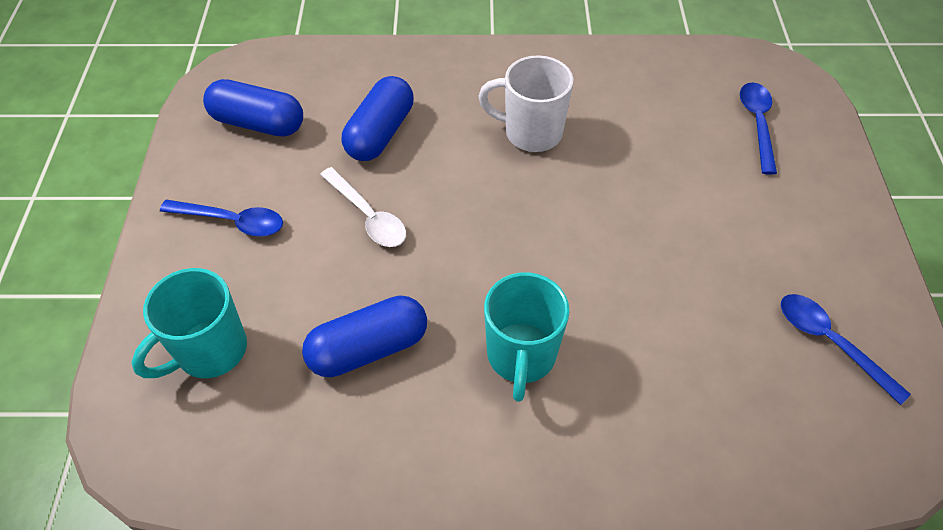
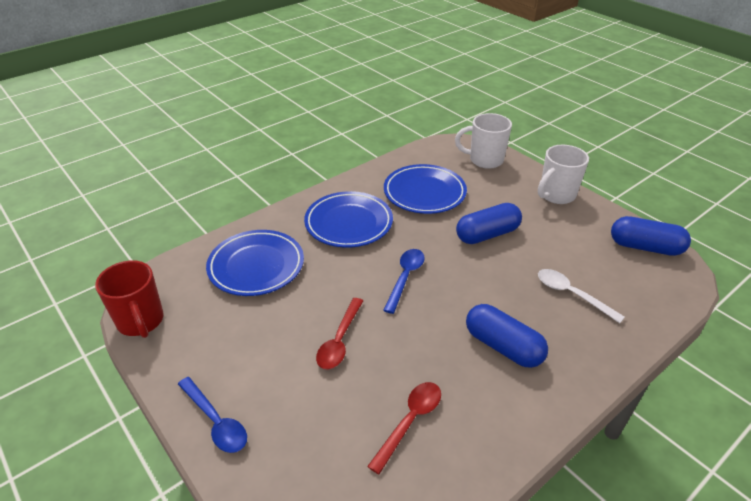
blue plate: 0 -> 3
blue spoon: 3 -> 2
red mug: 0 -> 1
red spoon: 0 -> 2
turquoise mug: 2 -> 0
white mug: 1 -> 2

